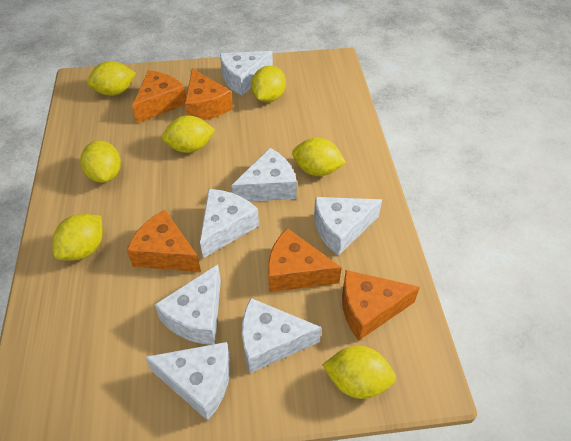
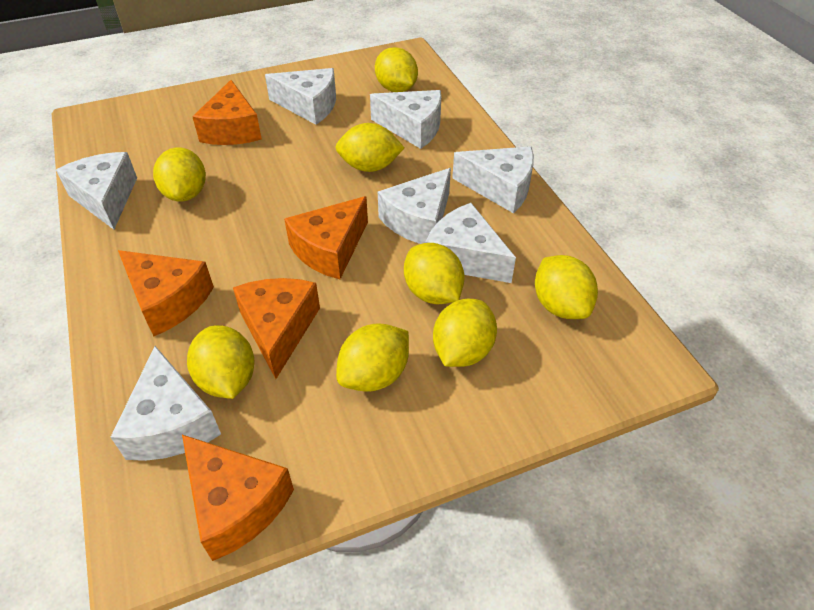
yellow lemon: 7 -> 8

